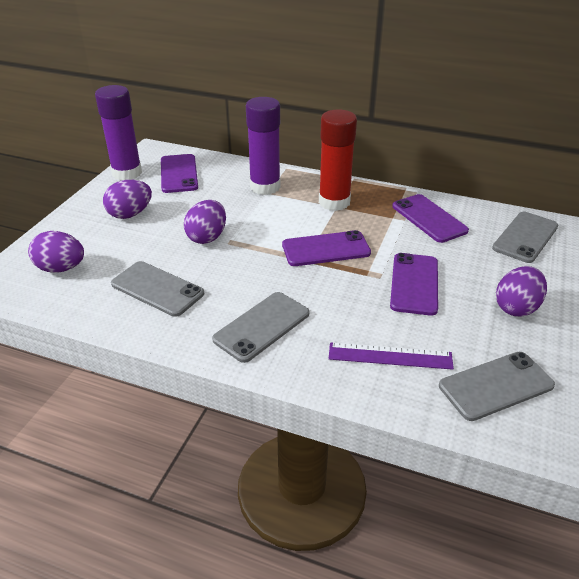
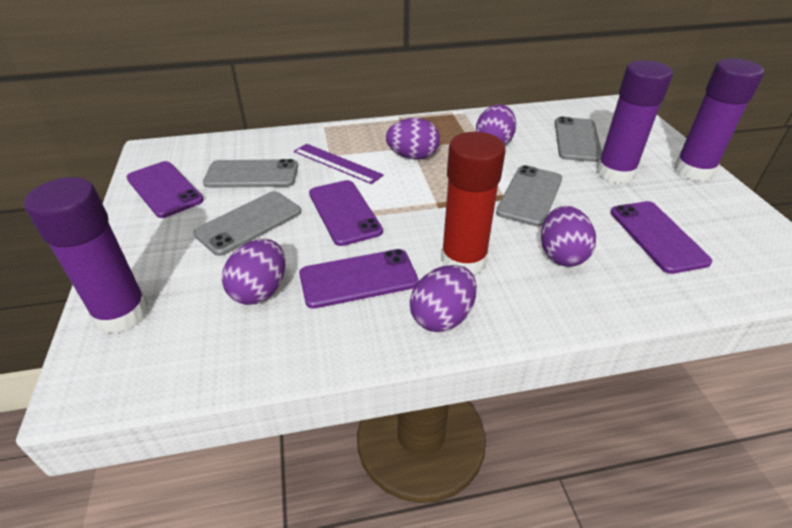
purple egg: 4 -> 5
purple glue stick: 2 -> 3

